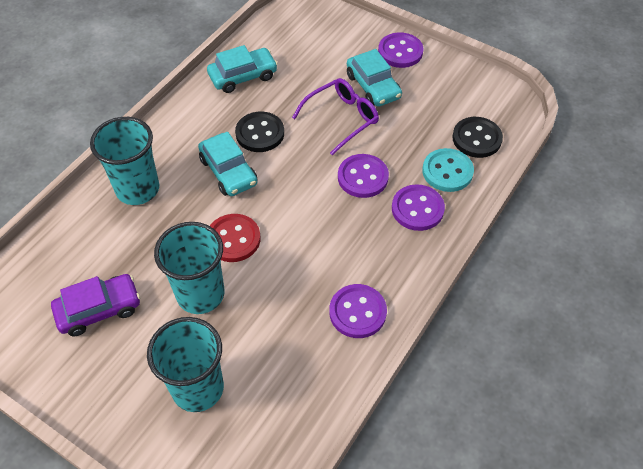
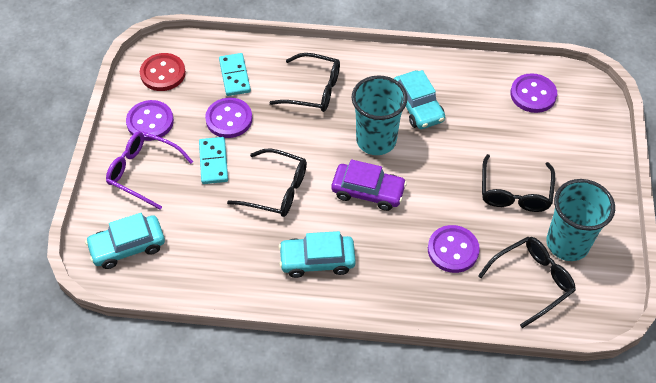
black button: 2 -> 0
black glasses: 0 -> 4
turquoise button: 1 -> 0
turquoise cup: 3 -> 2
turquoise domino: 0 -> 2

